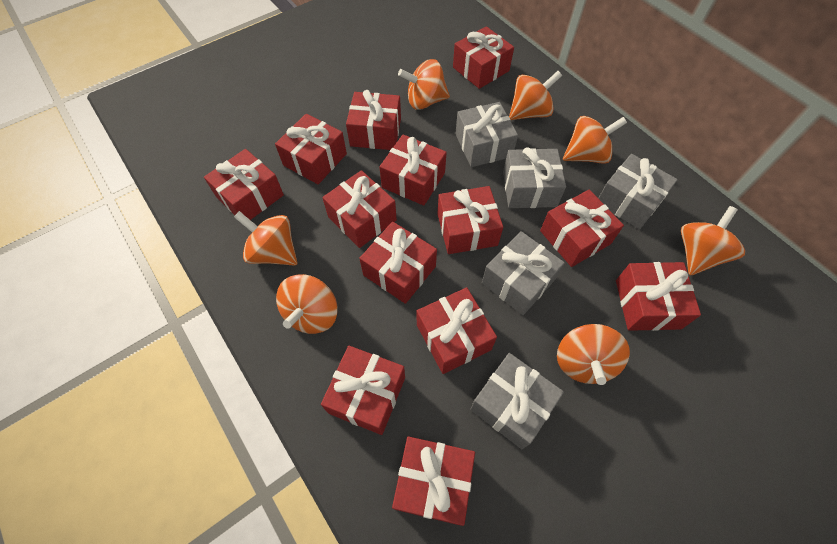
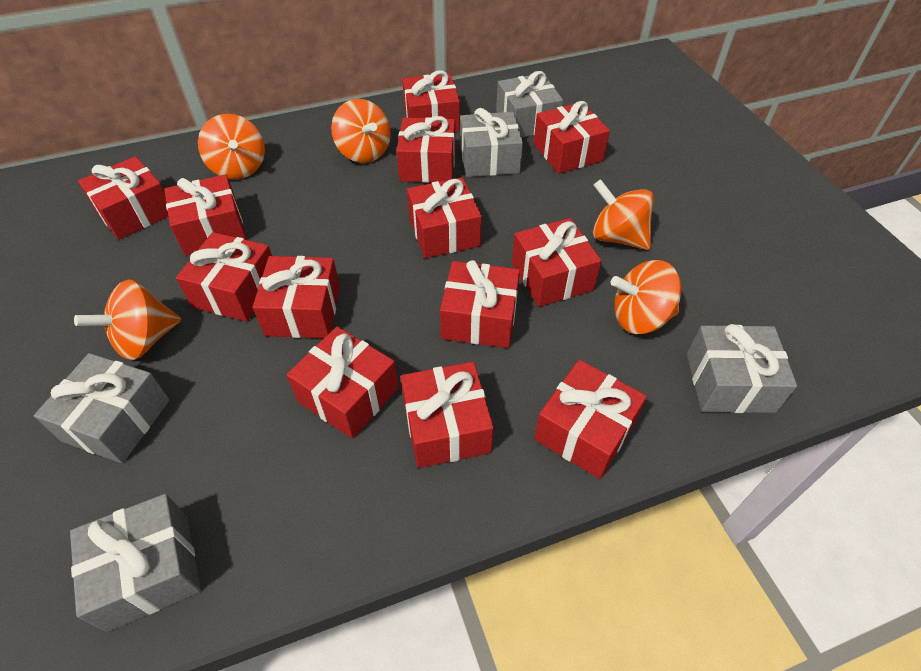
orange spinning top: 7 -> 5

